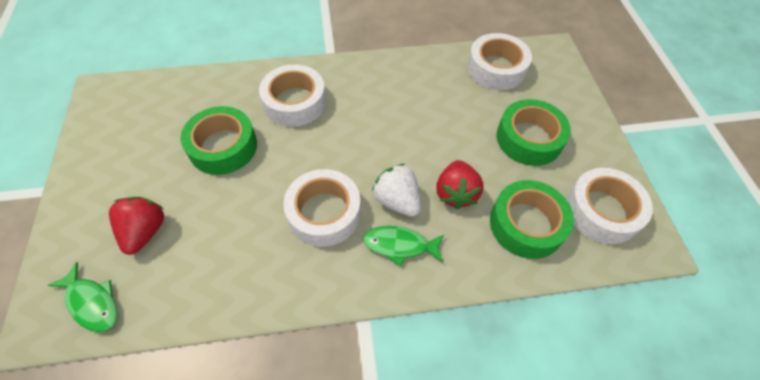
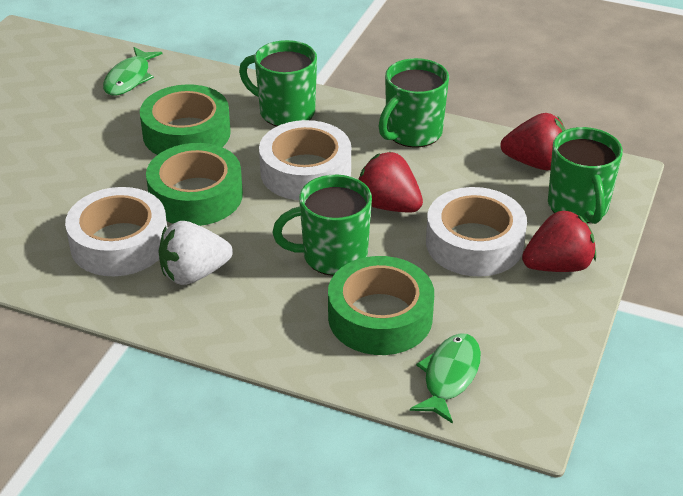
green mug: 0 -> 4
red strawberry: 2 -> 3
white tape: 4 -> 3

